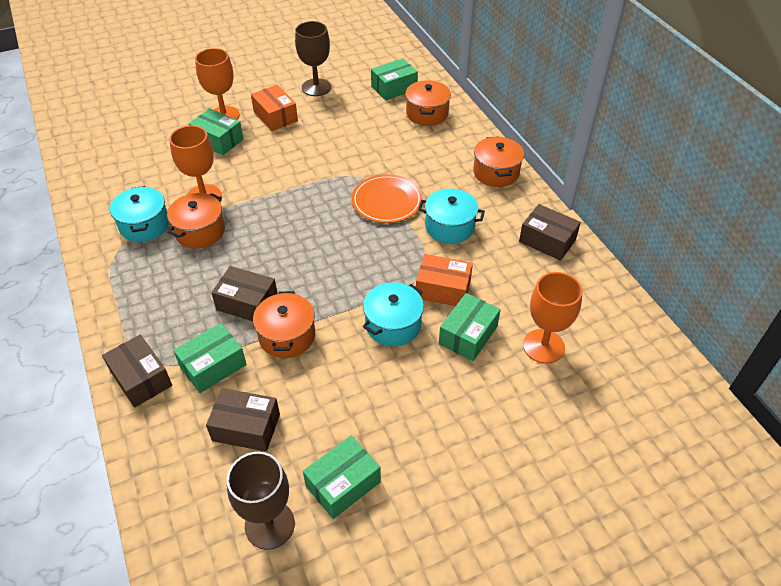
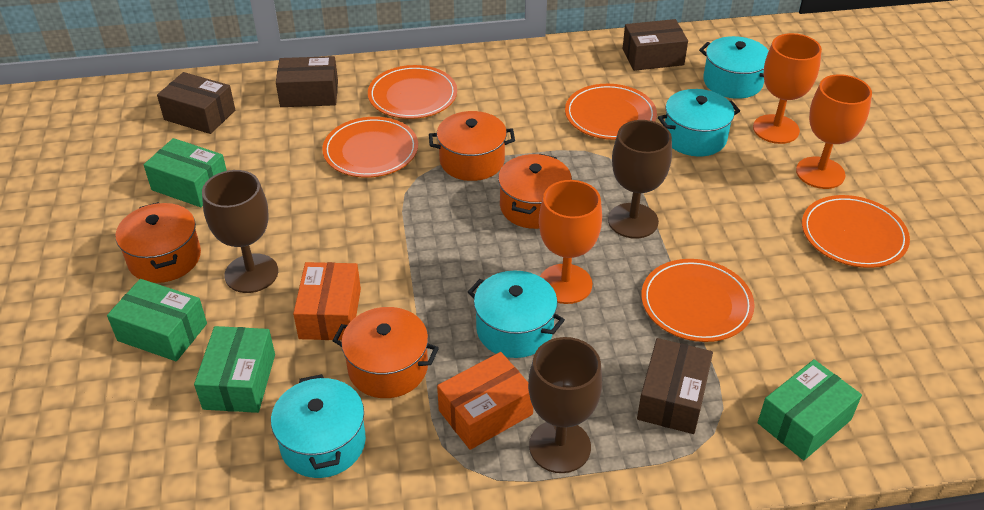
brown goblet: 2 -> 3
green box: 5 -> 4
orange plate: 1 -> 5
turquoise pot: 3 -> 4

